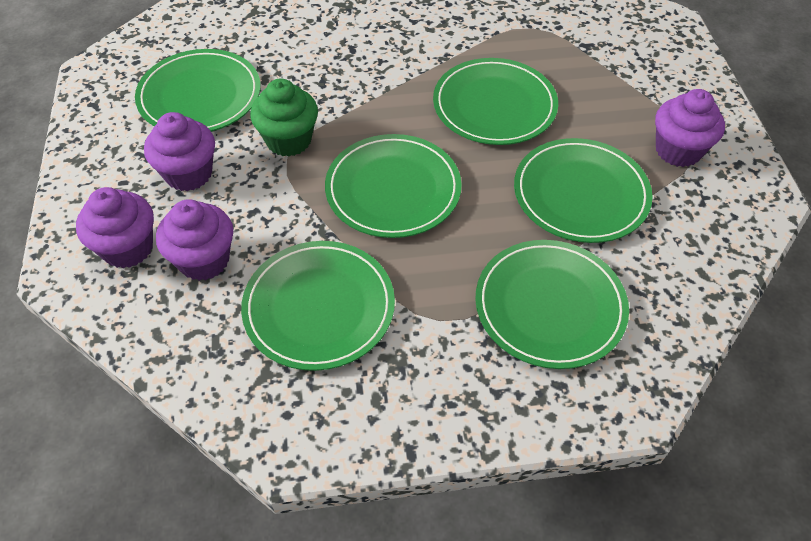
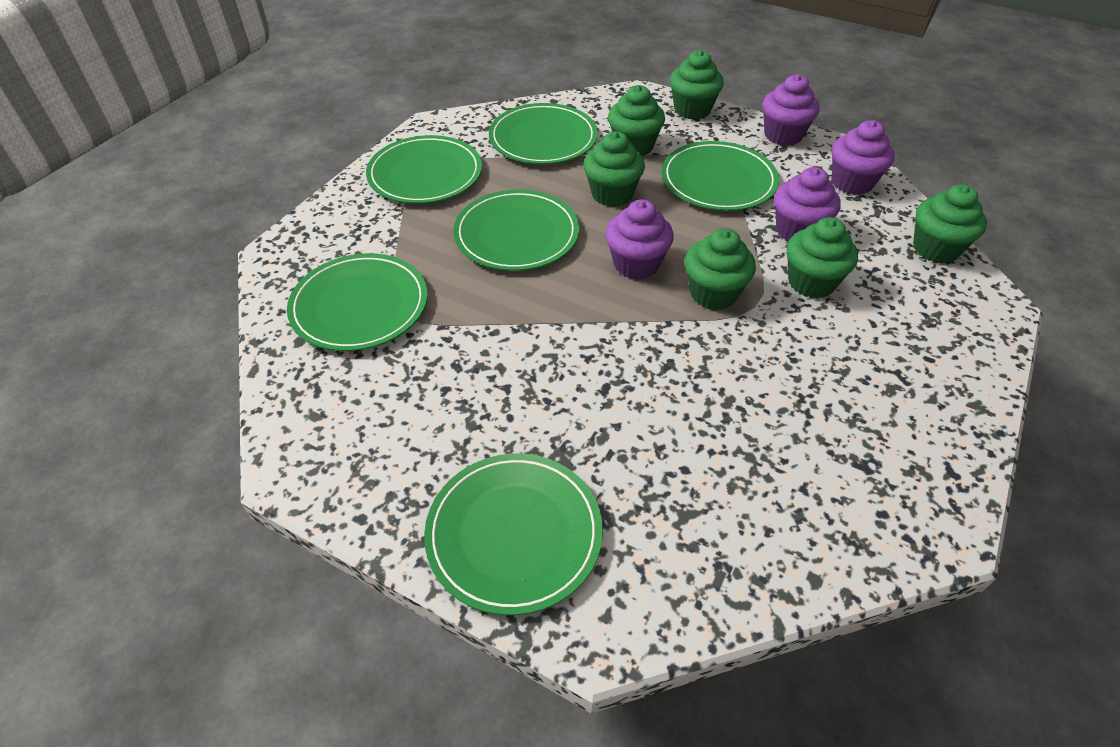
green cupcake: 1 -> 6

